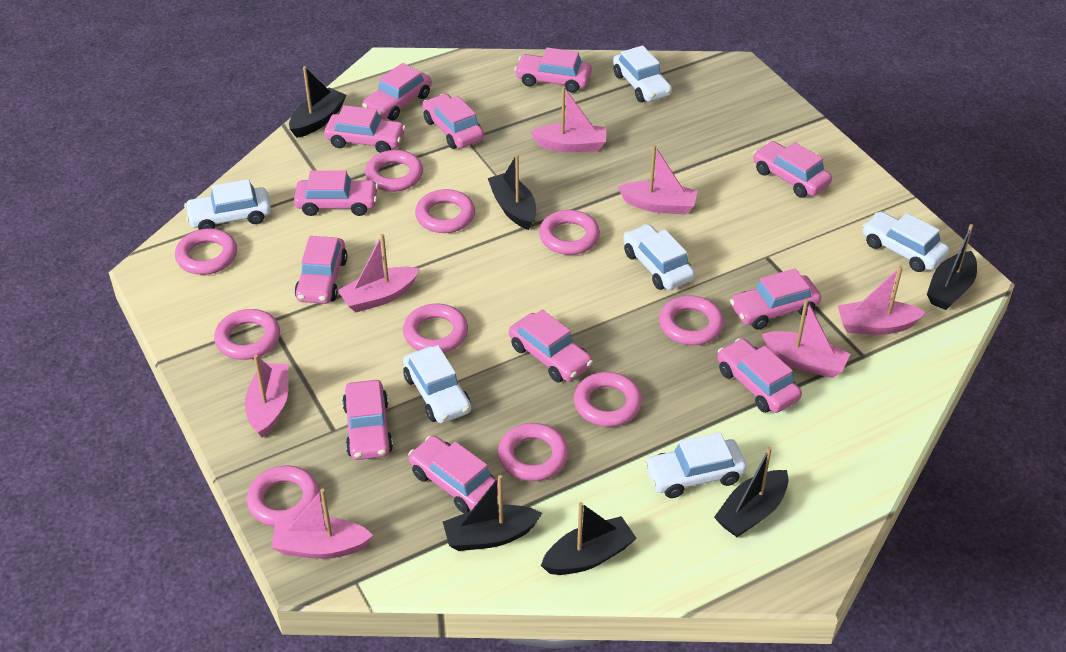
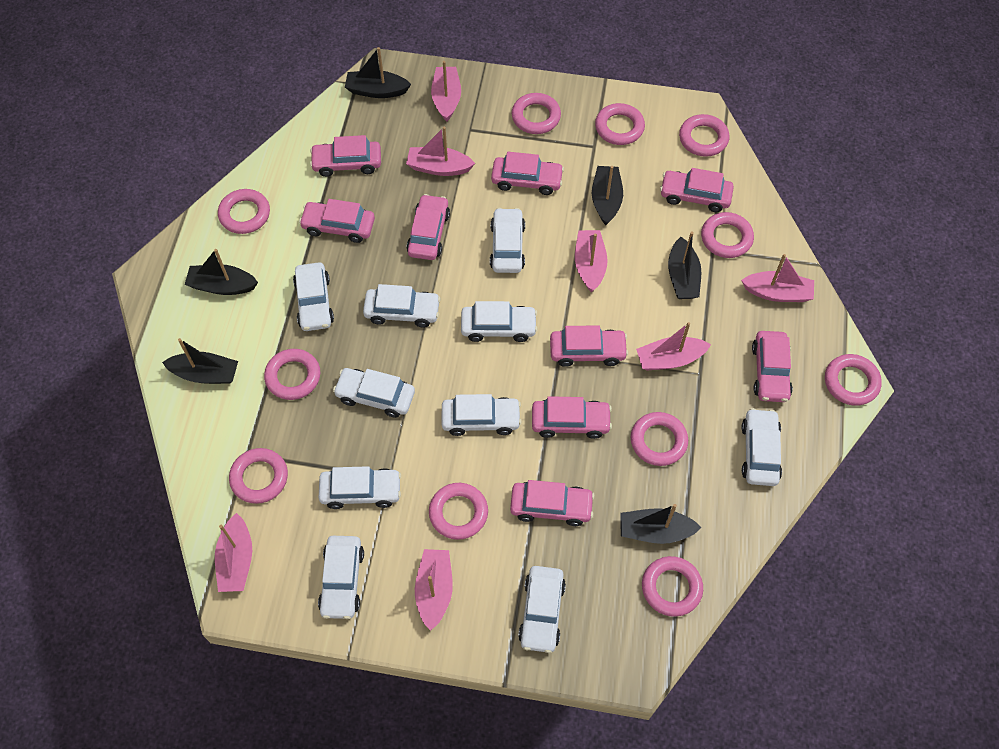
pink car: 12 -> 9
pink ring: 10 -> 11
white car: 6 -> 10

